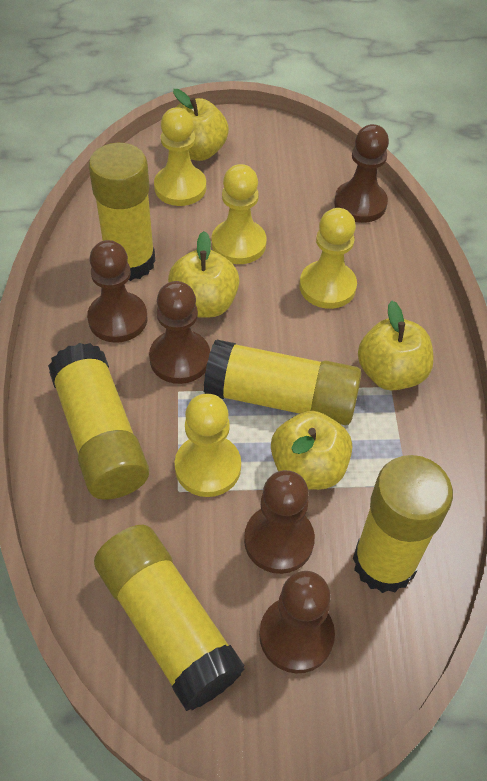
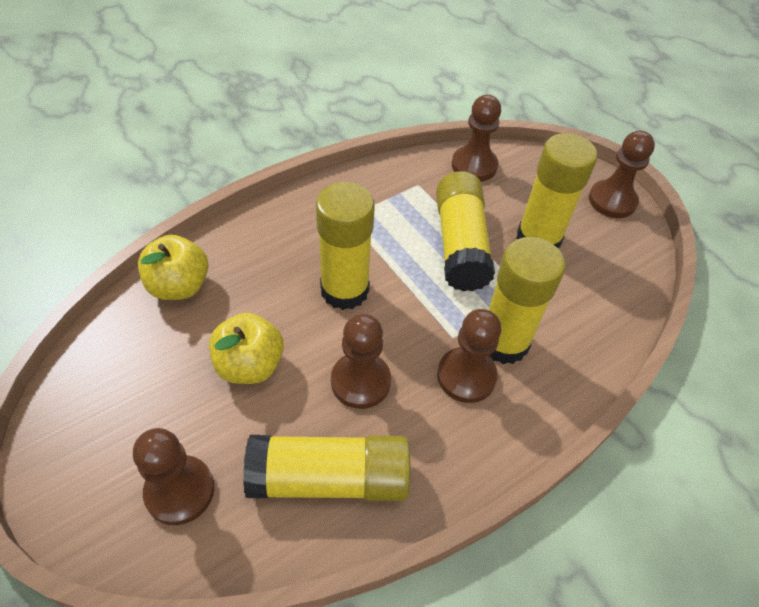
yellow apple: 4 -> 2
yellow pawn: 4 -> 0

